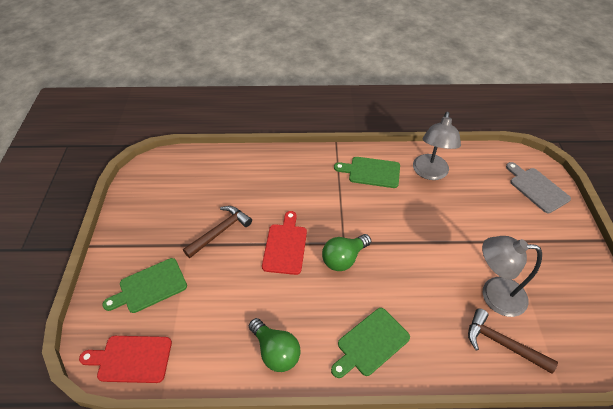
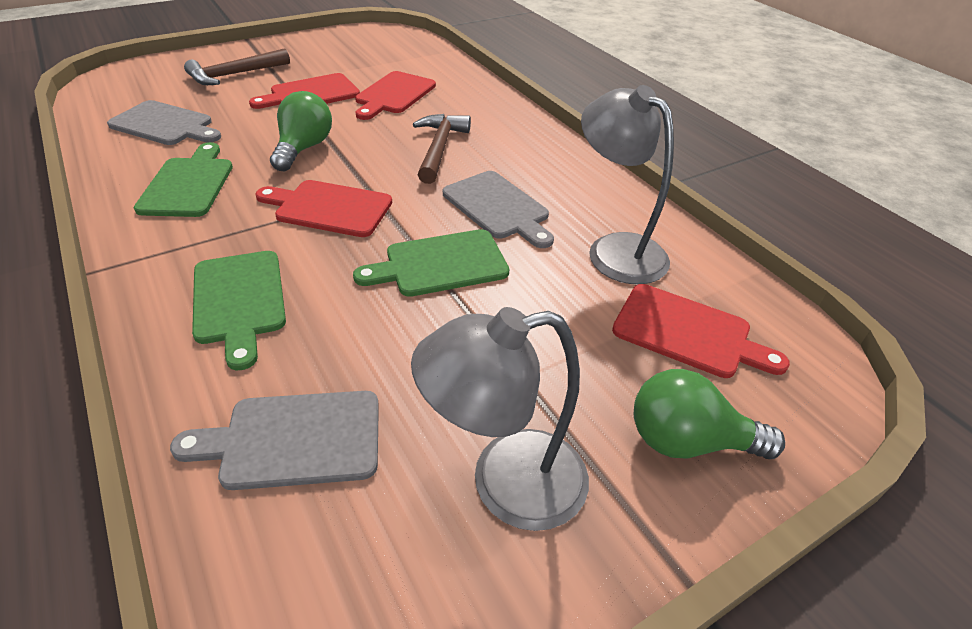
grey cutting board: 1 -> 3
red cutting board: 2 -> 4

